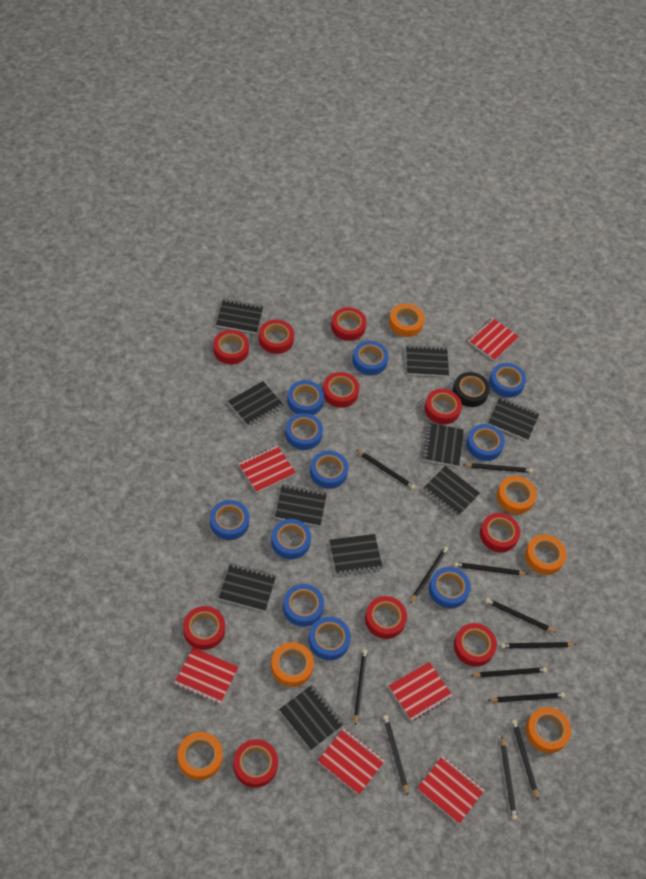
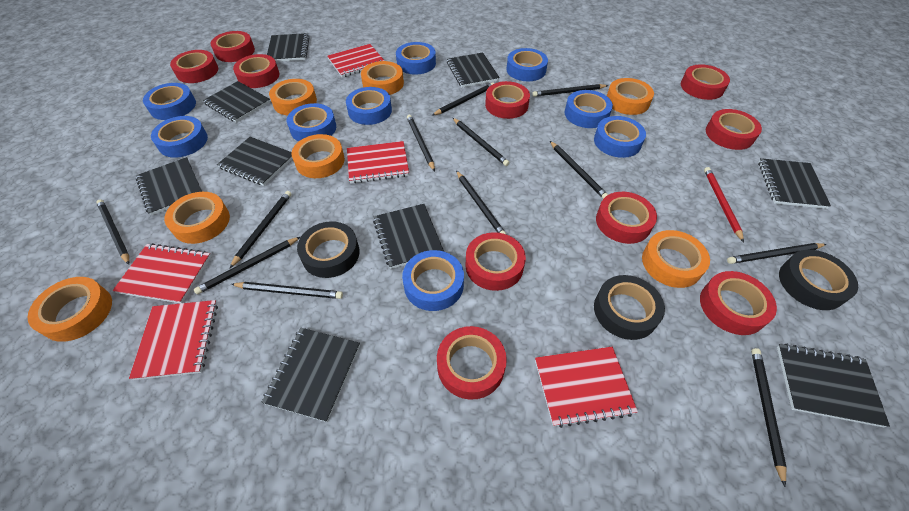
black notebook: 10 -> 9
black tape: 1 -> 3
blue tape: 11 -> 9
orange tape: 6 -> 7
red notebook: 6 -> 5
red pencil: 0 -> 1

